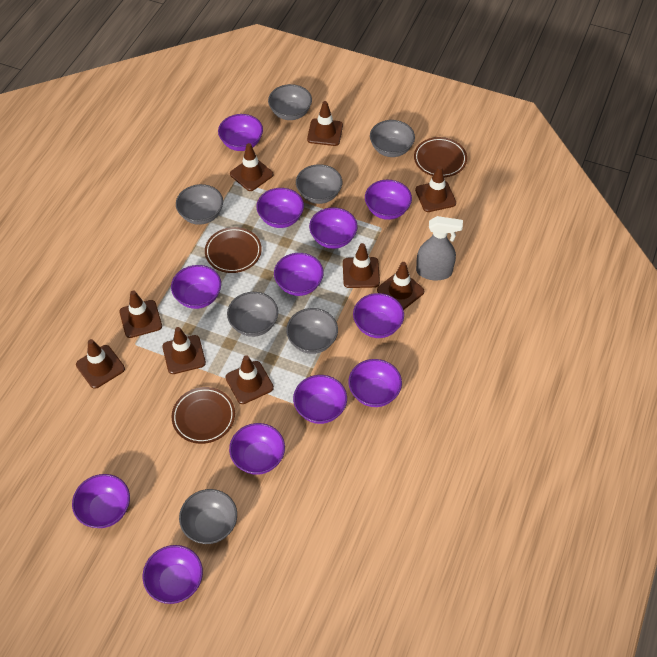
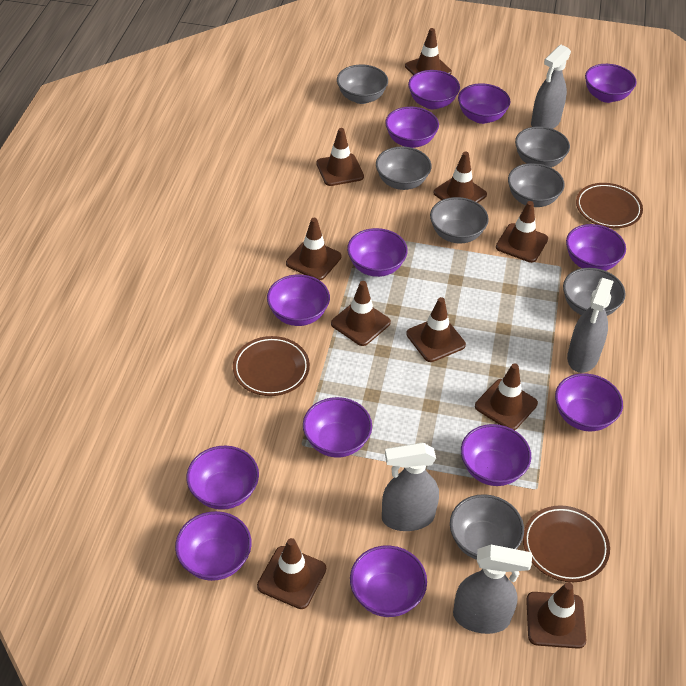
brown traffic cone: 9 -> 10
grey spray bottle: 1 -> 4
purple bowl: 12 -> 13

